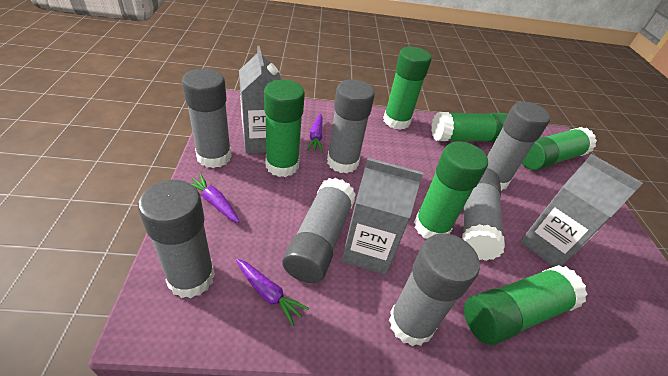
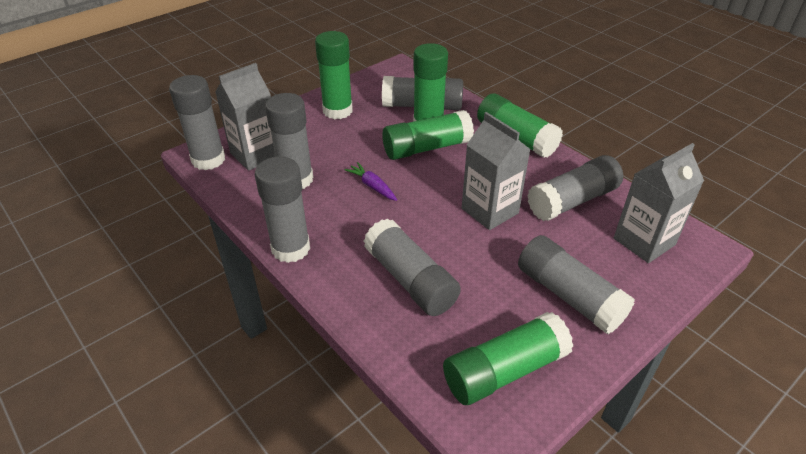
green glue stick: 6 -> 5
purple carrot: 3 -> 1

